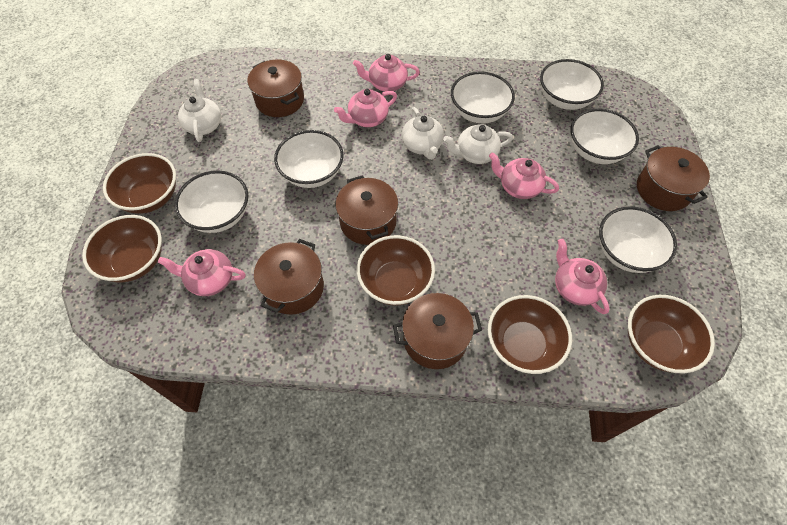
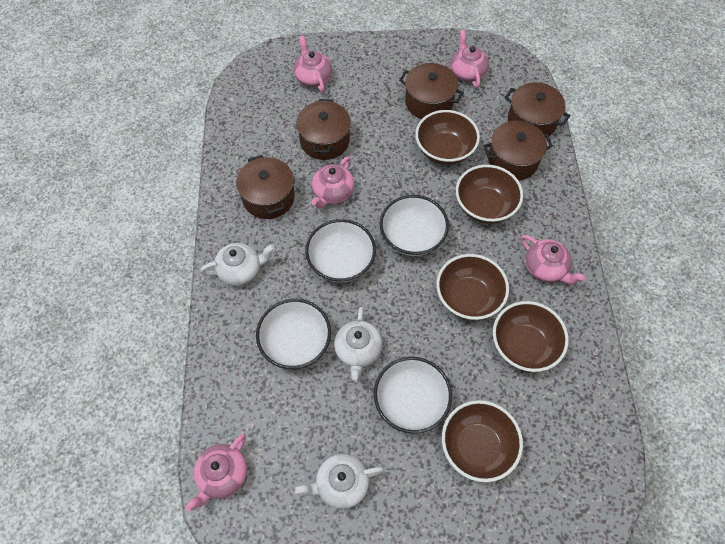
white bowl: 6 -> 4

